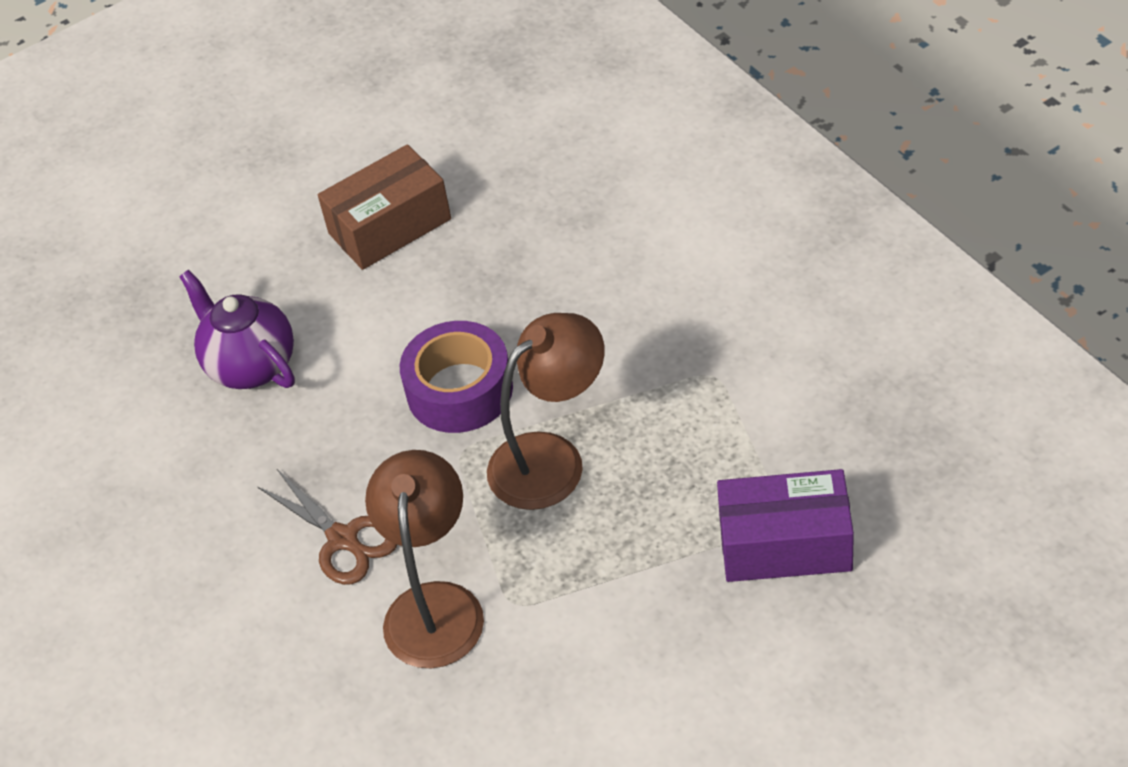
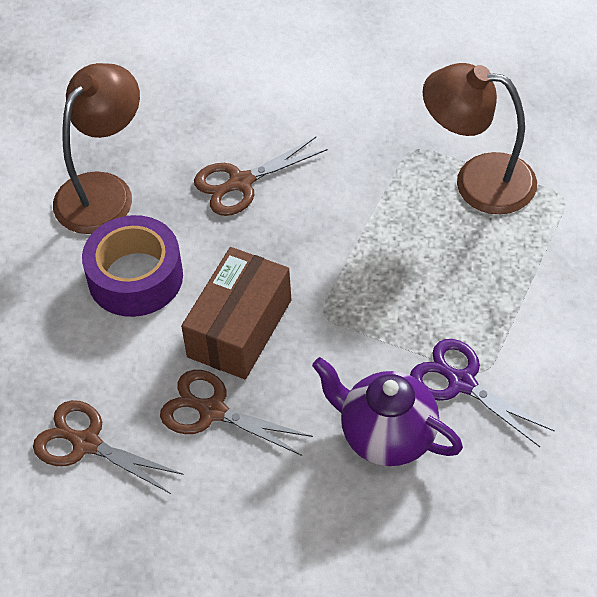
brown scissors: 1 -> 3
purple box: 1 -> 0
purple scissors: 0 -> 1

